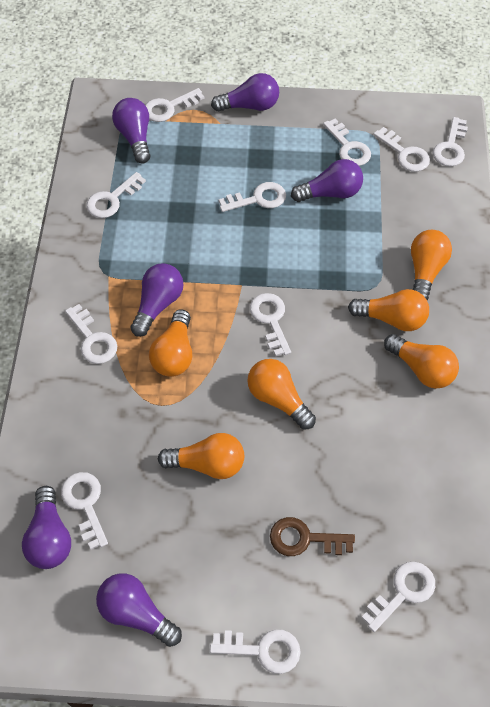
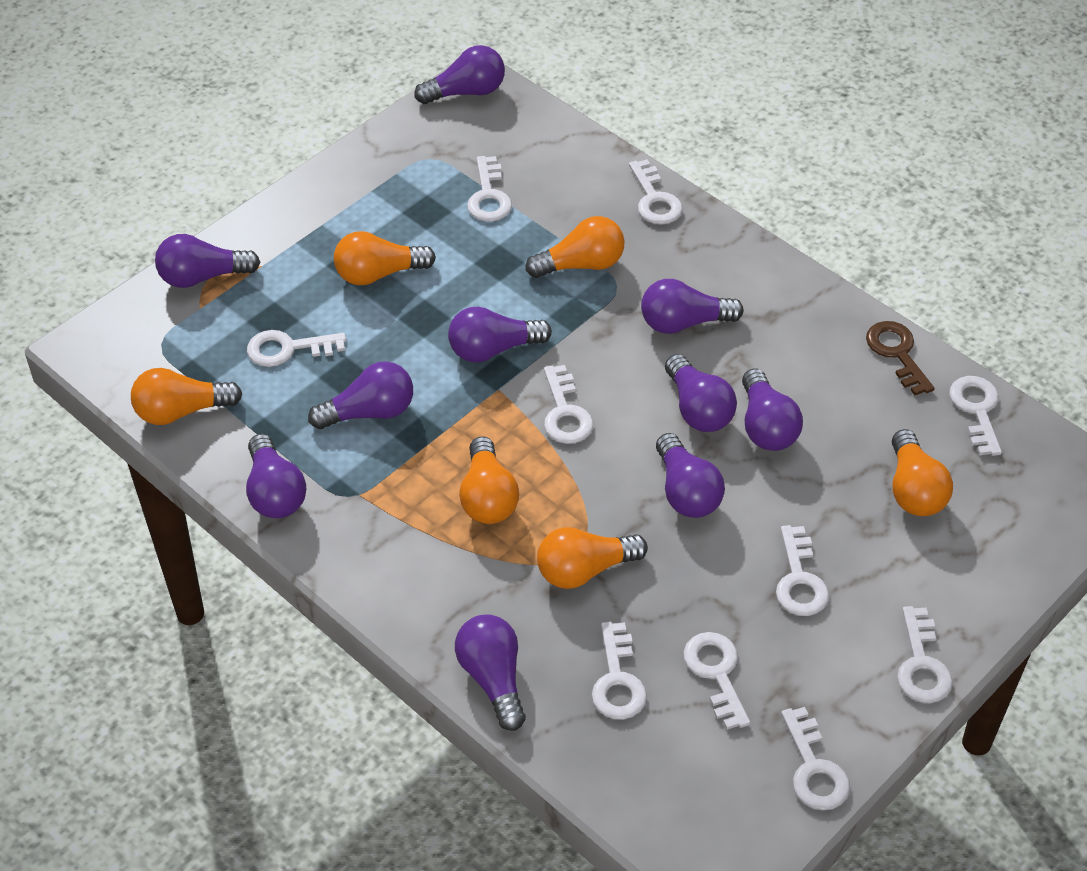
purple light bulb: 6 -> 10
white key: 11 -> 10

